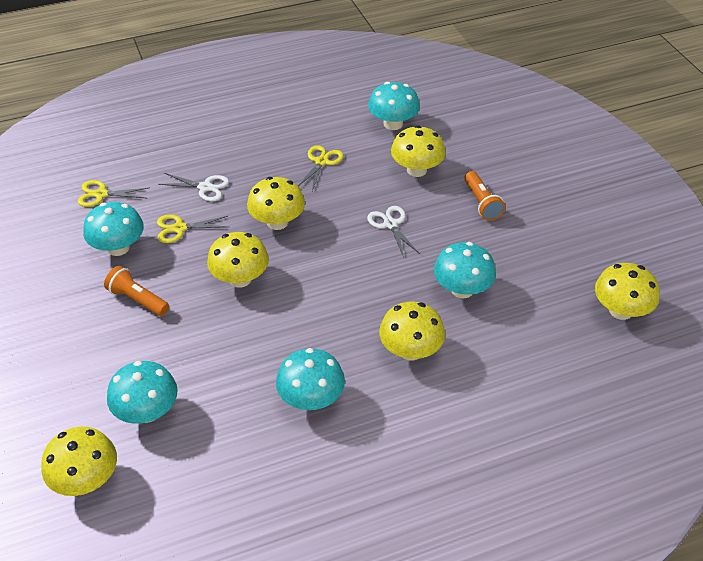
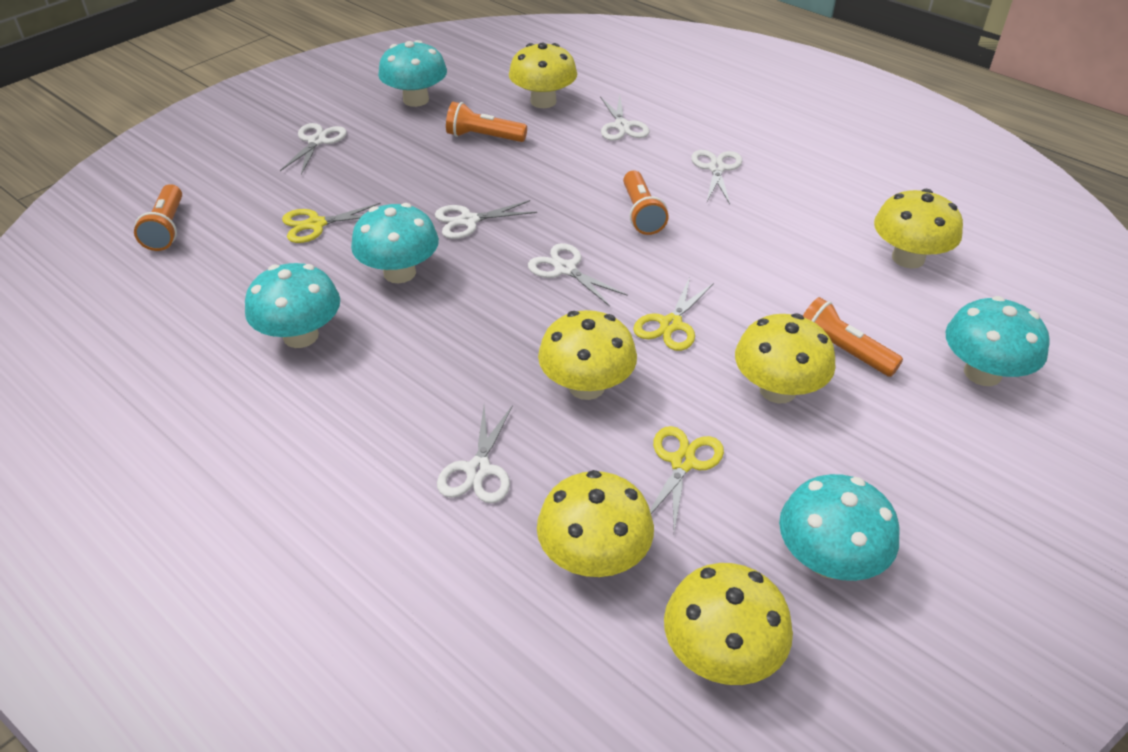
orange flashlight: 2 -> 4
white scissors: 2 -> 6

